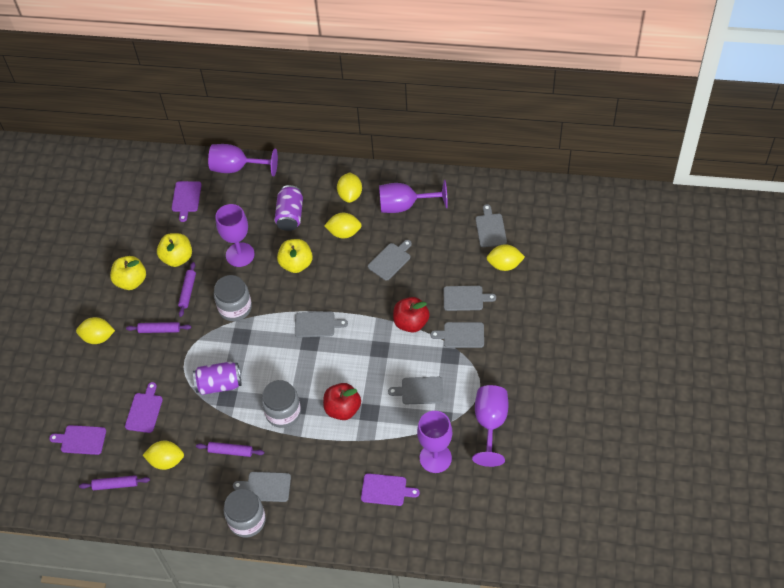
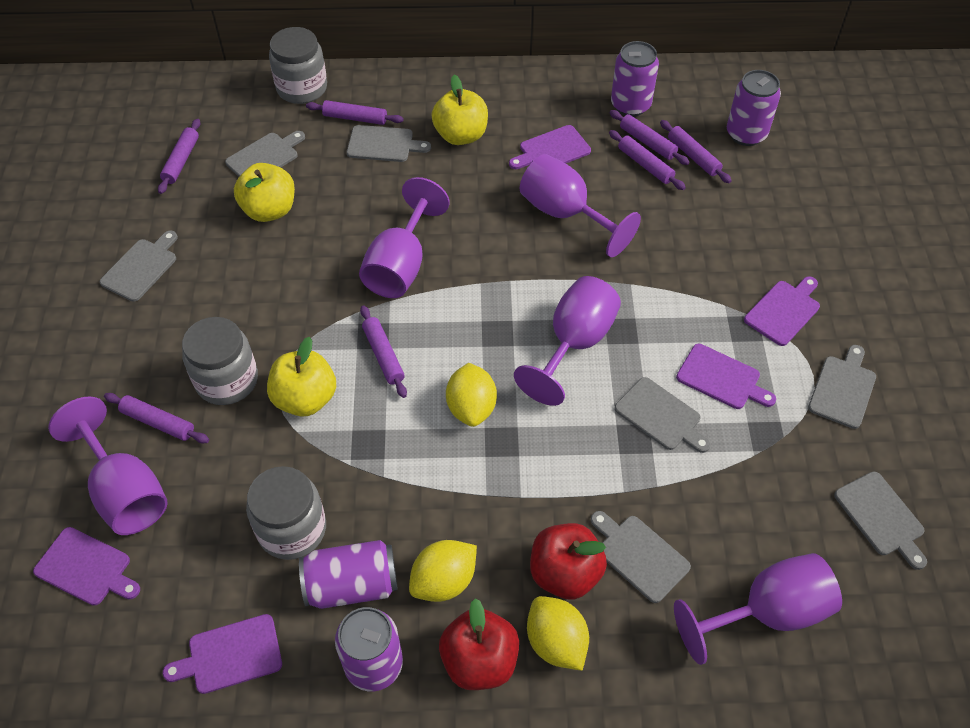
purple can: 2 -> 4
purple cutting board: 4 -> 5
purple rolling pin: 4 -> 7
yellow lemon: 5 -> 3

